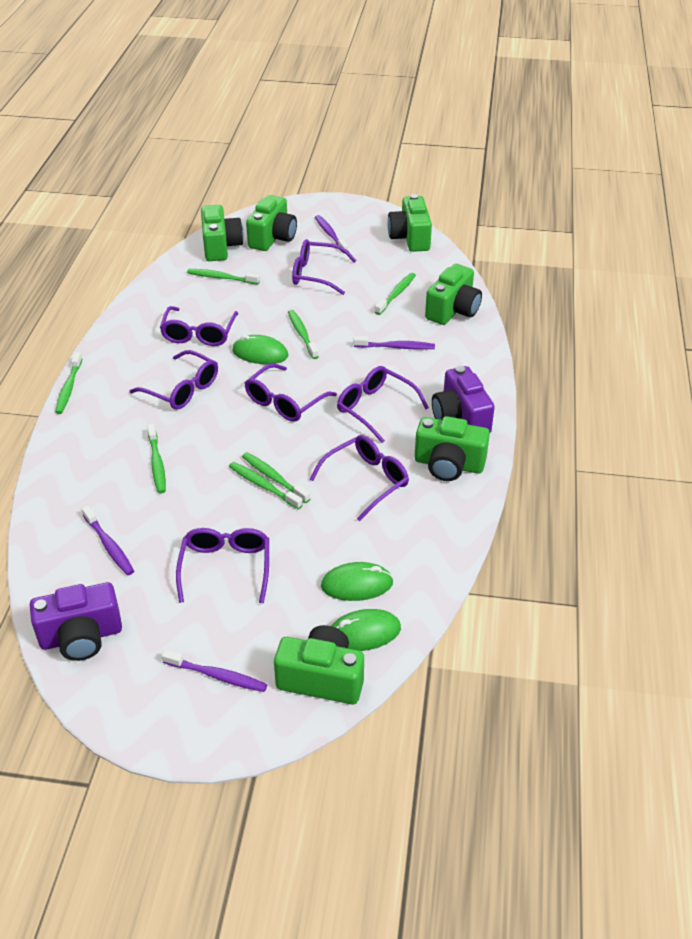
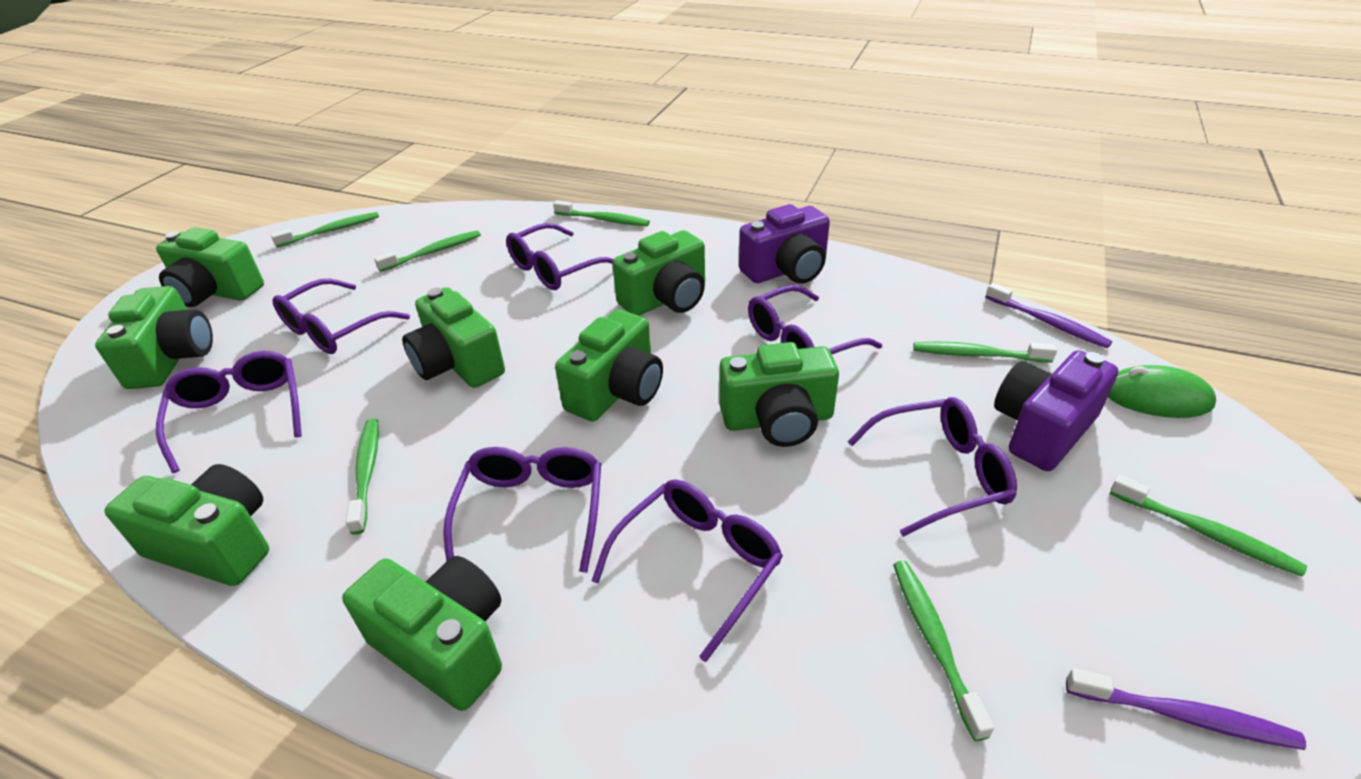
green camera: 6 -> 8
green mouse: 3 -> 1
purple toothbrush: 4 -> 2

